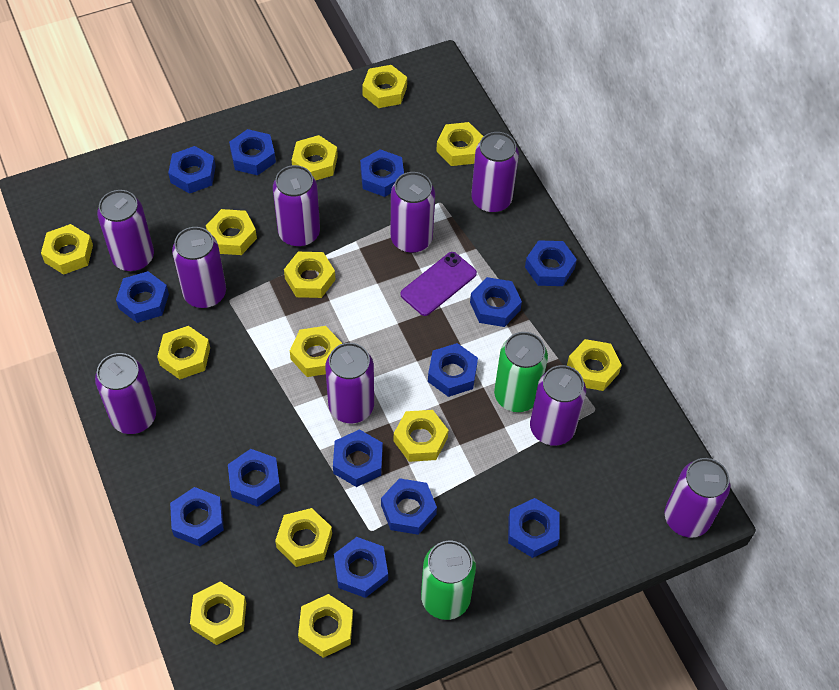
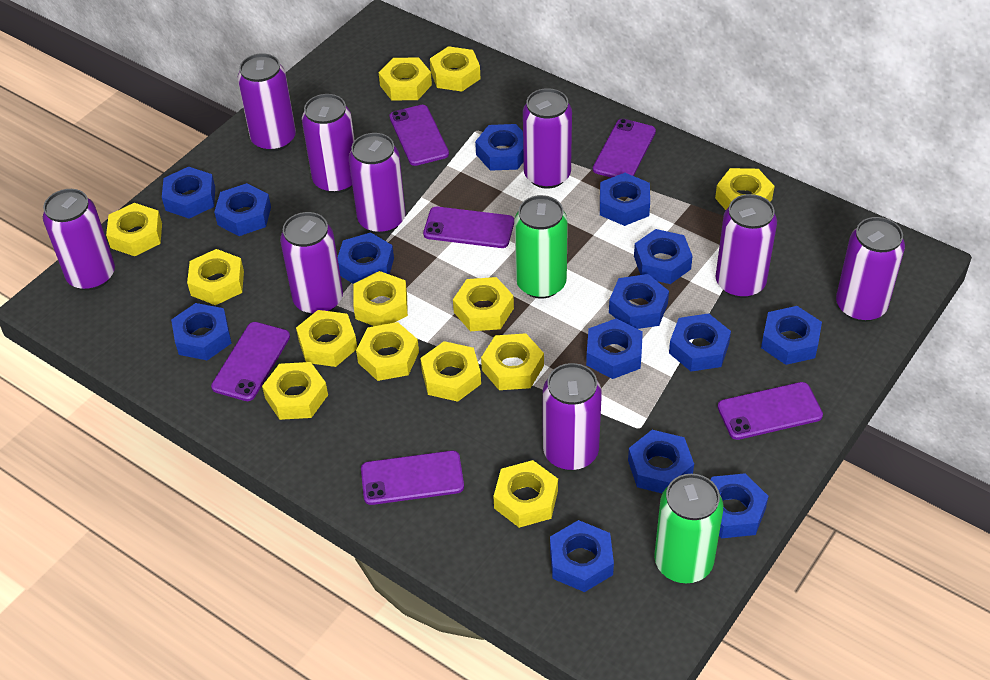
blue nut: 13 -> 14
purple phone: 1 -> 6

